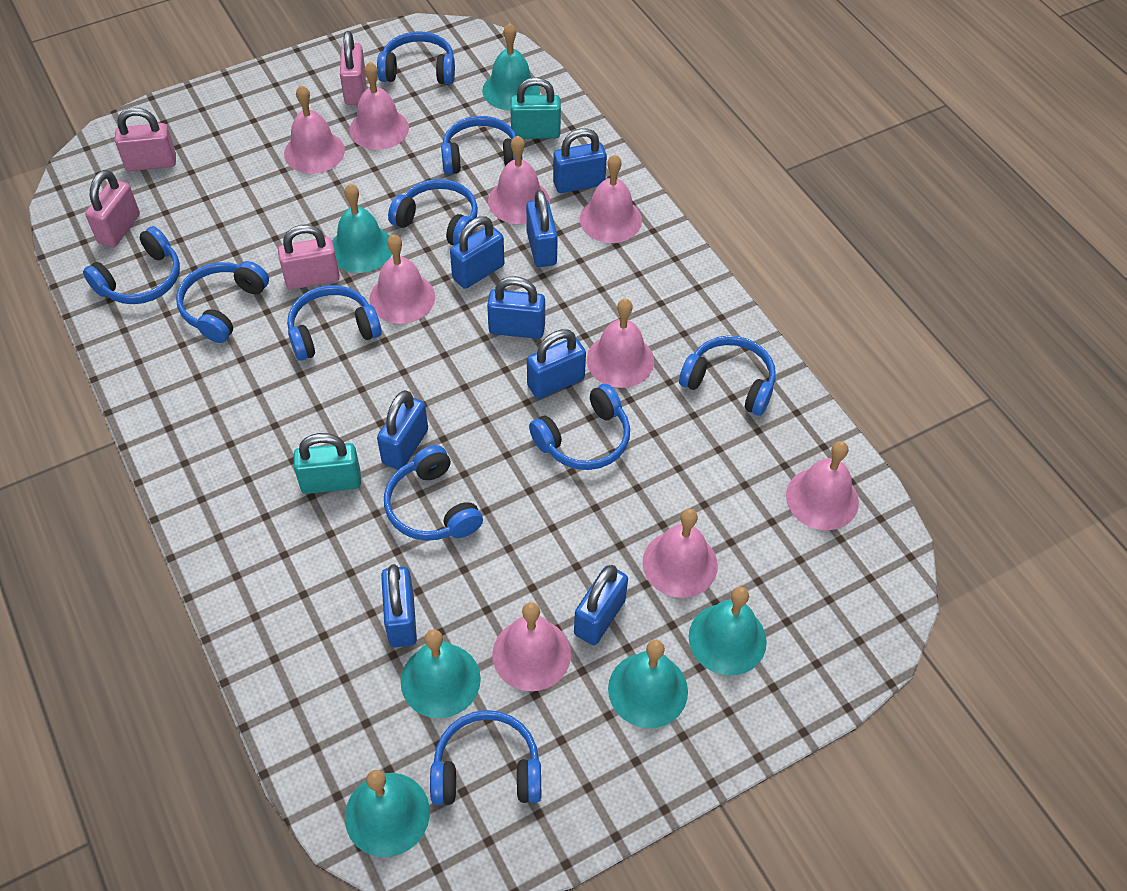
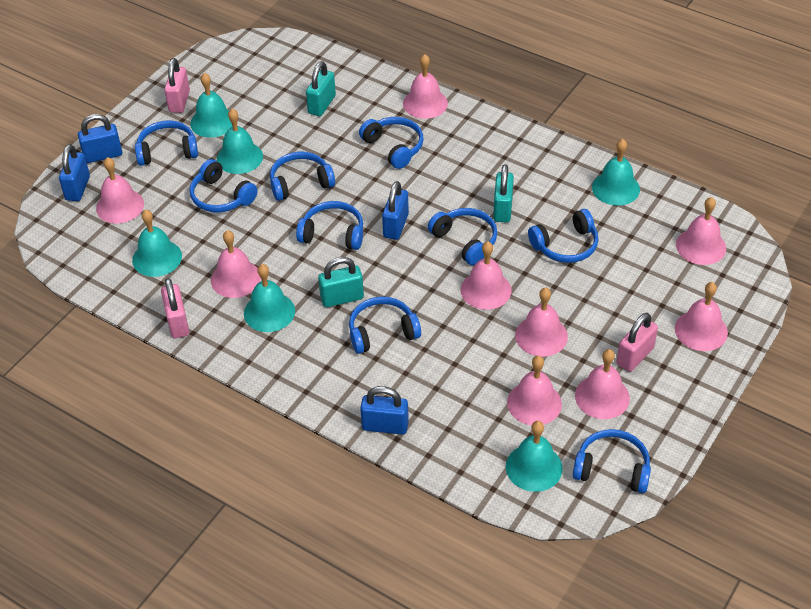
blue headphones: 10 -> 9
blue padlock: 8 -> 4
pink padlock: 4 -> 3
turquoise padlock: 2 -> 3

